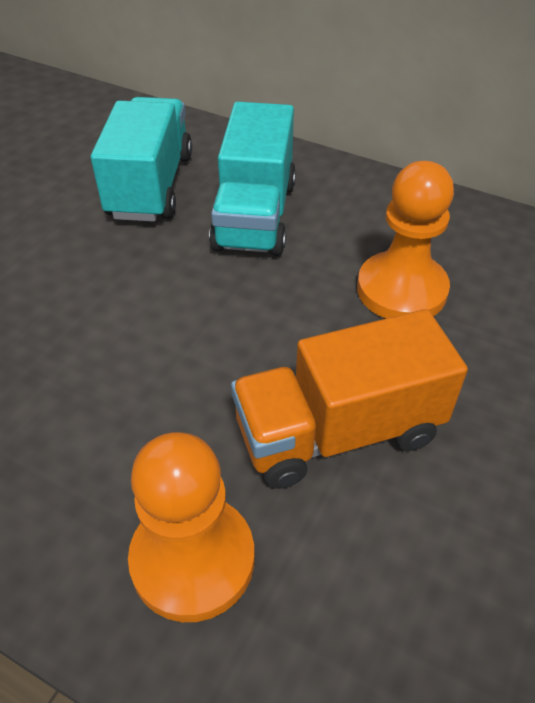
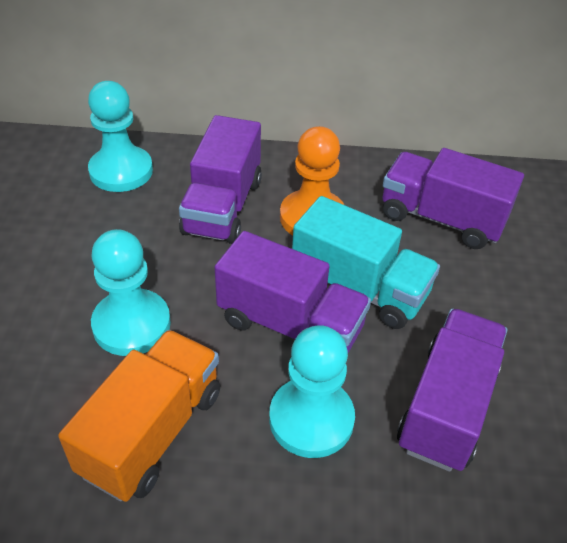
orange pawn: 2 -> 1
purple truck: 0 -> 4
turquoise pawn: 0 -> 3
turquoise truck: 2 -> 1

